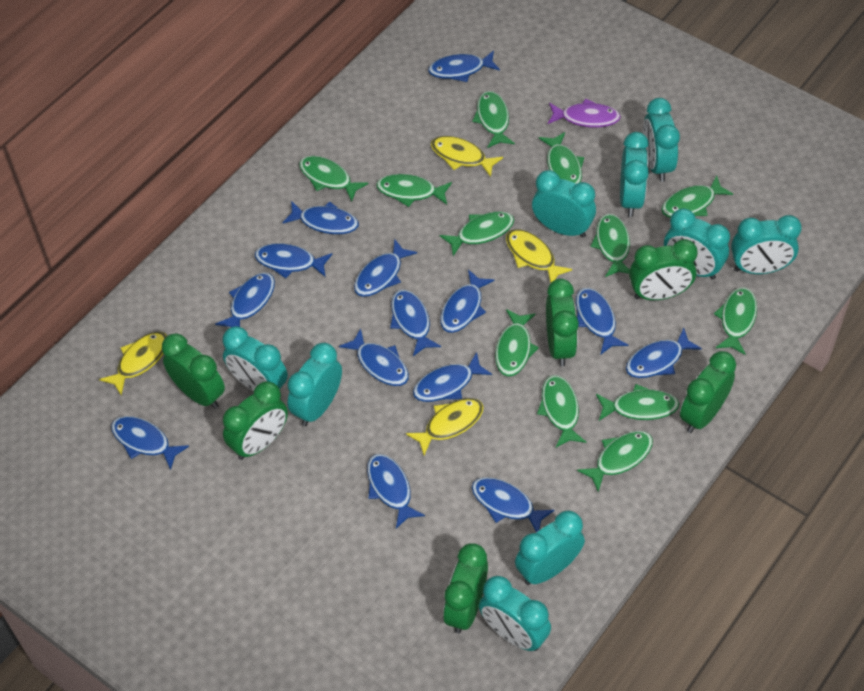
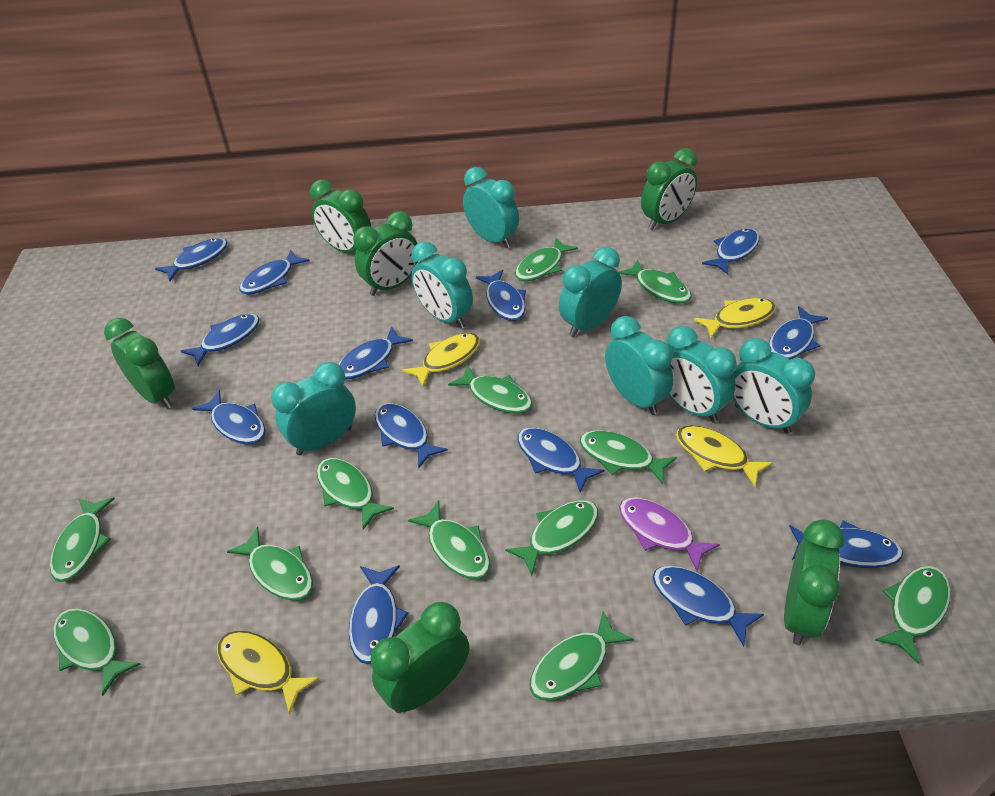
blue fish: 14 -> 13
turquoise clock: 9 -> 7

